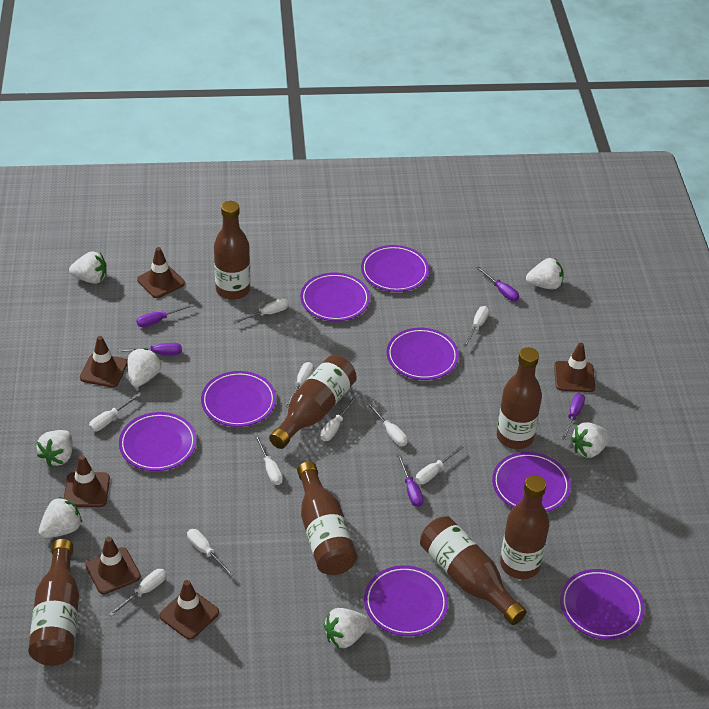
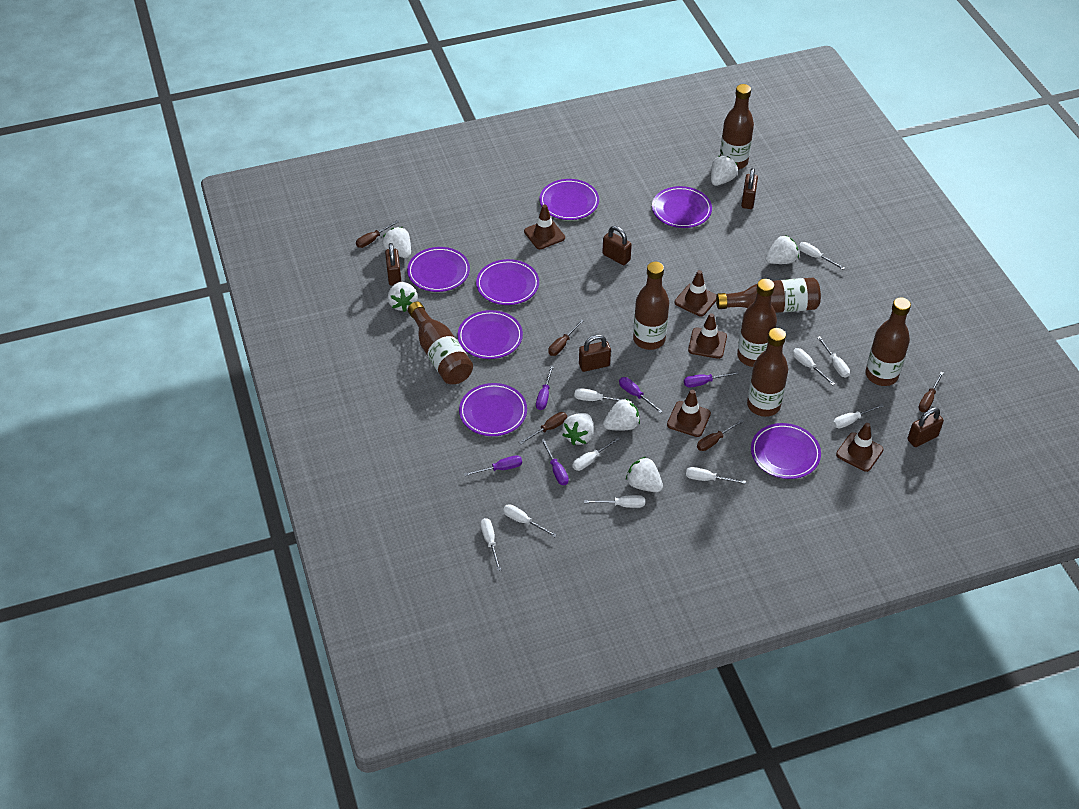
brown padlock: 0 -> 5
brown screwdriver: 0 -> 5
brown traffic cone: 6 -> 5
purple plate: 8 -> 7

